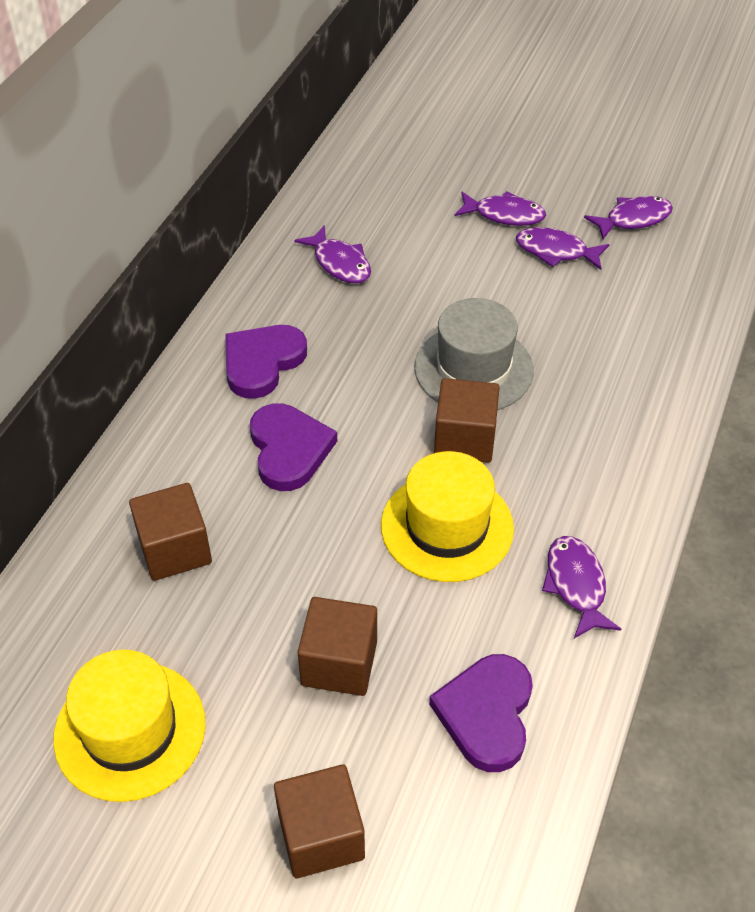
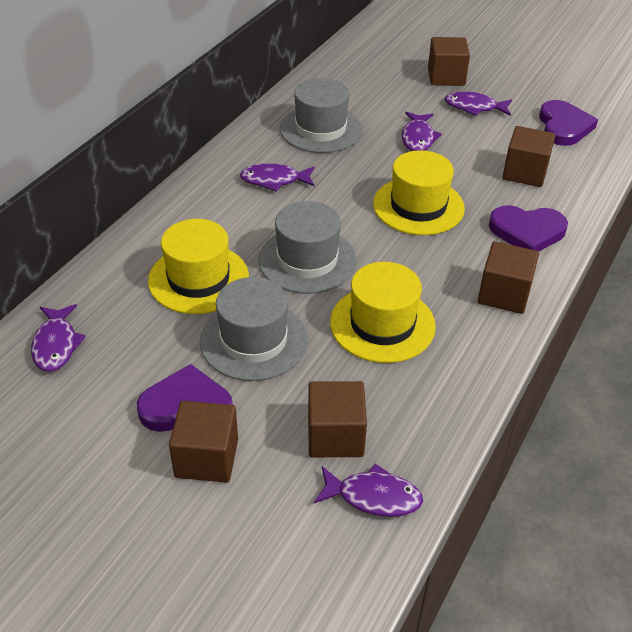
brown cube: 4 -> 5
grey hat: 1 -> 3
yellow hat: 2 -> 3

